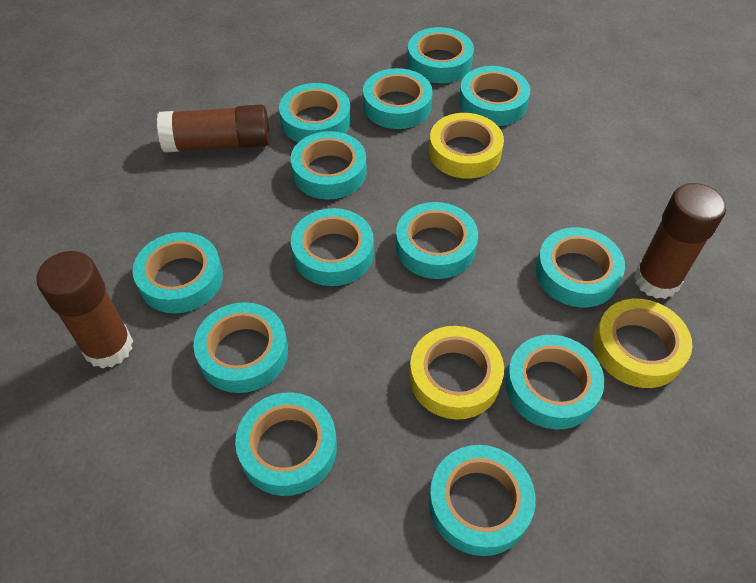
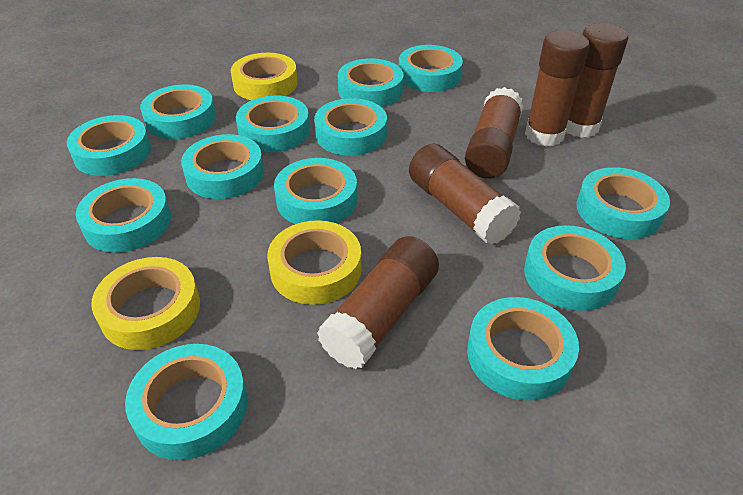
brown glue stick: 3 -> 5

